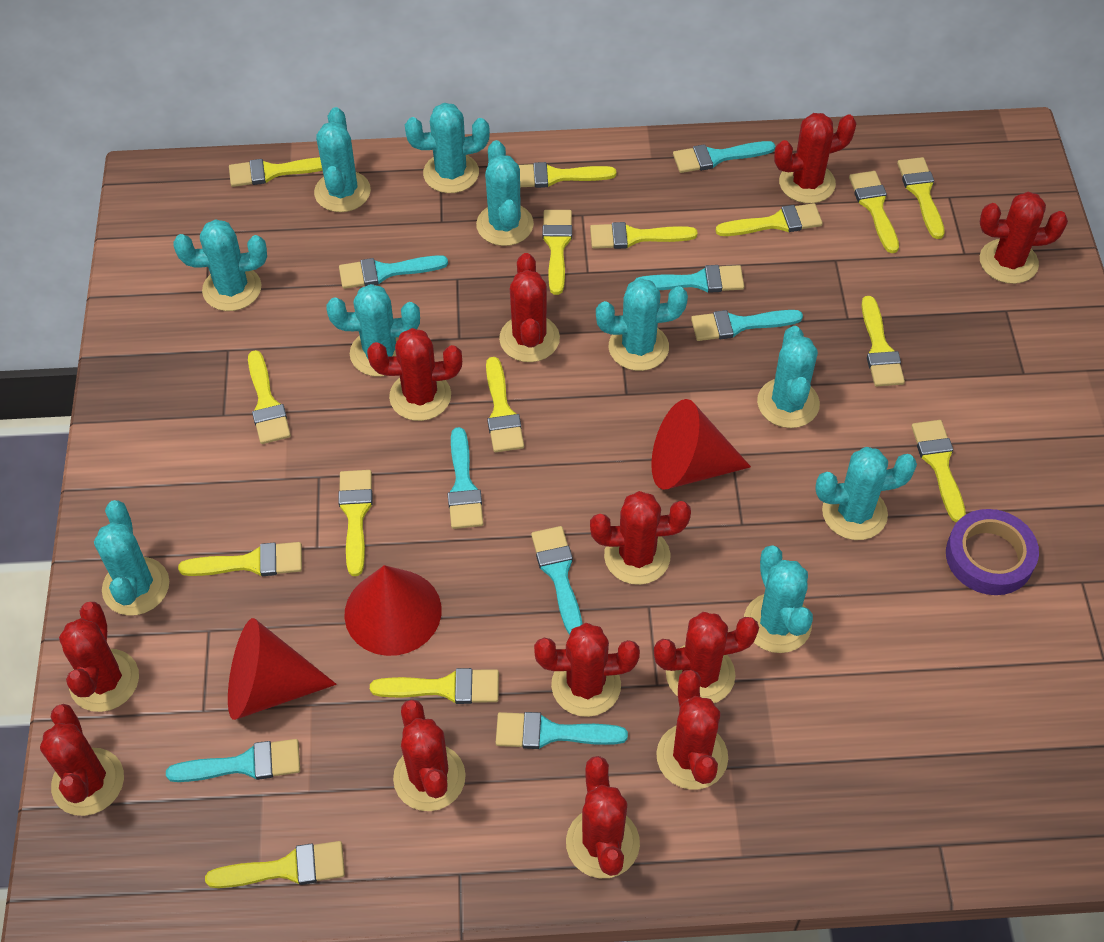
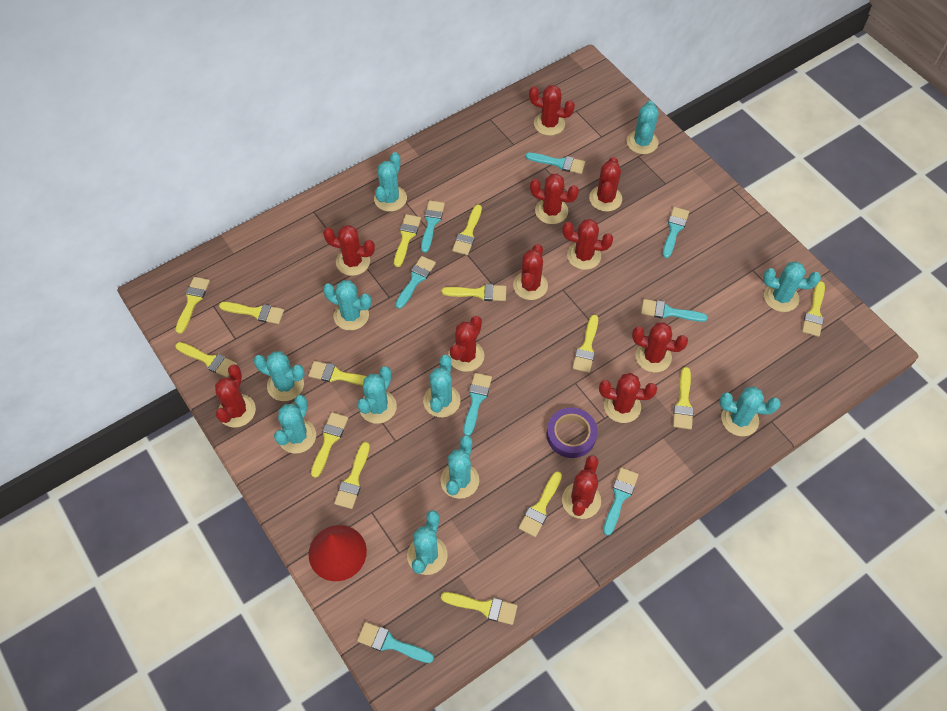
red cactus: 12 -> 11
red cone: 3 -> 1
turquoise cactus: 10 -> 11
yellow brush: 15 -> 14

